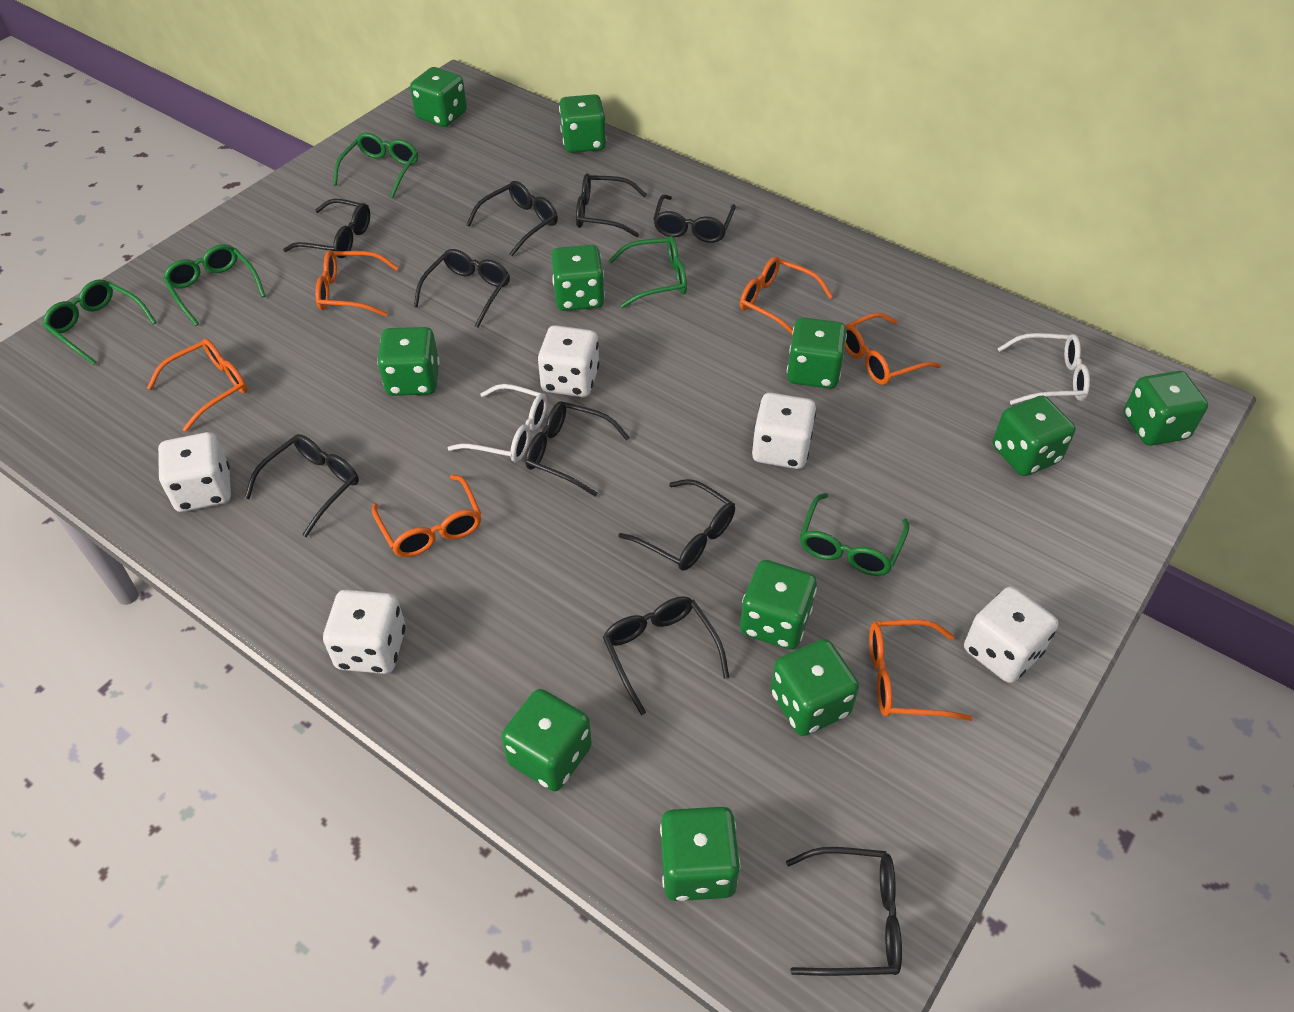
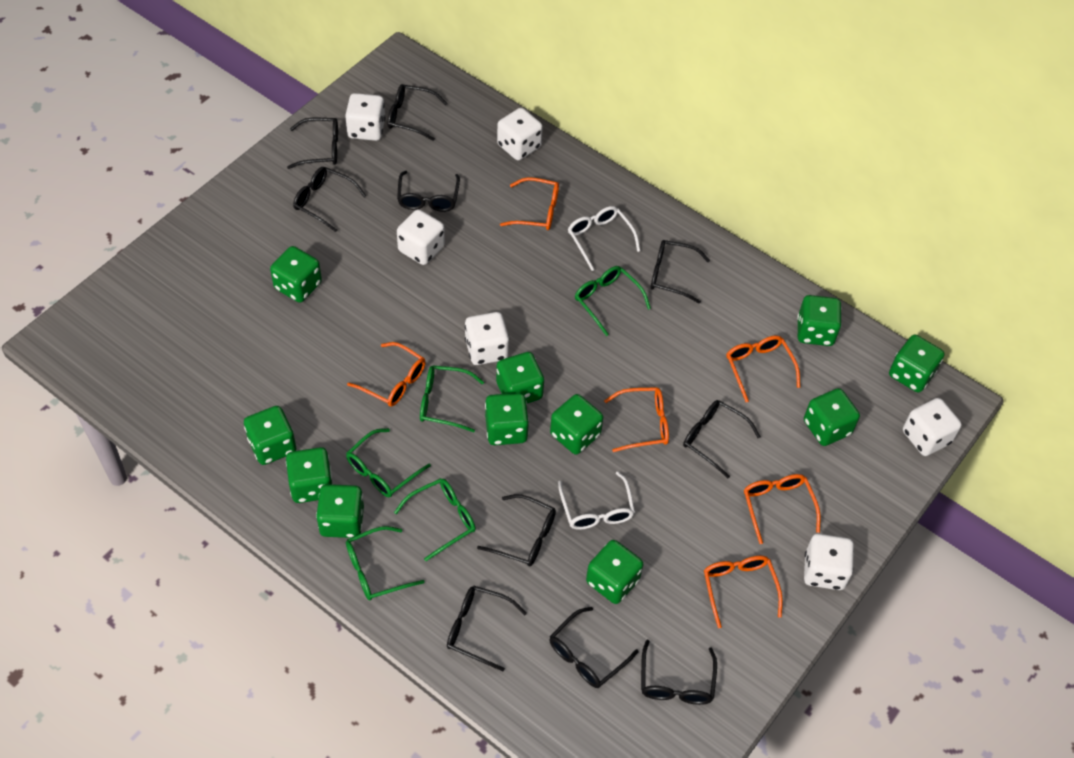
white dice: 5 -> 6

